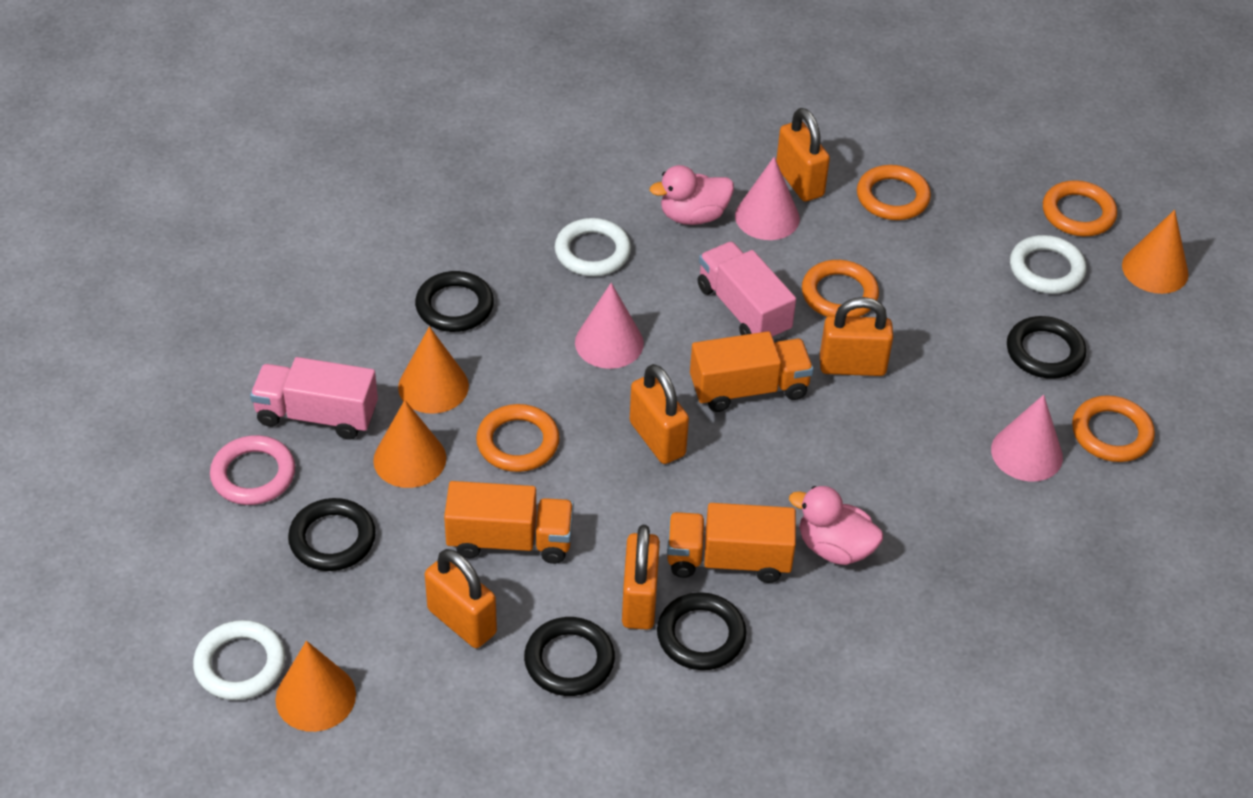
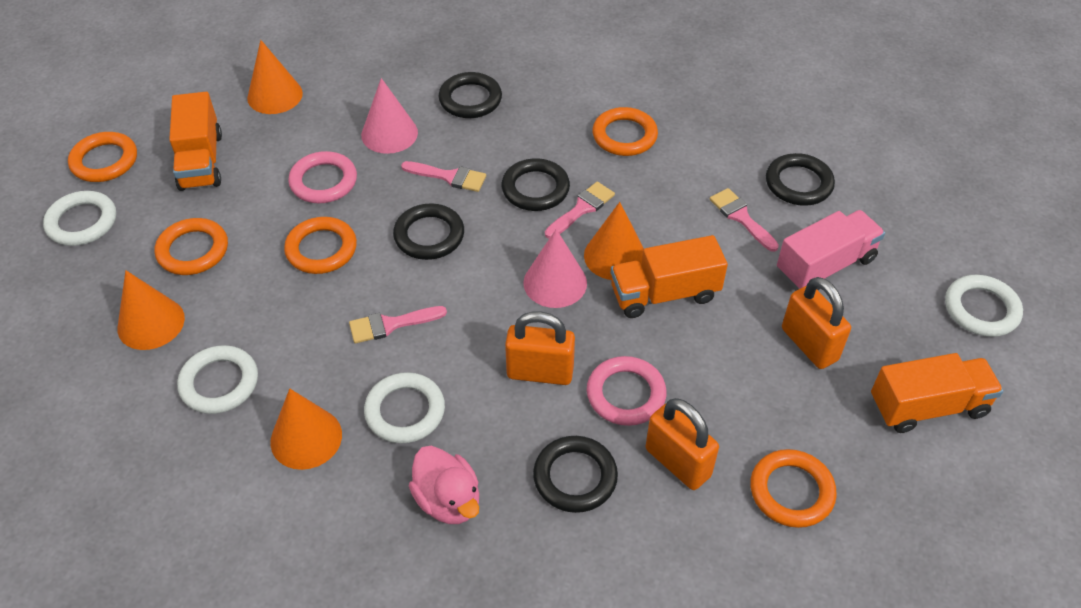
orange padlock: 5 -> 3
pink brush: 0 -> 4
pink cone: 3 -> 2
pink duck: 2 -> 1
pink ring: 1 -> 2
pink truck: 2 -> 1
white ring: 3 -> 4

